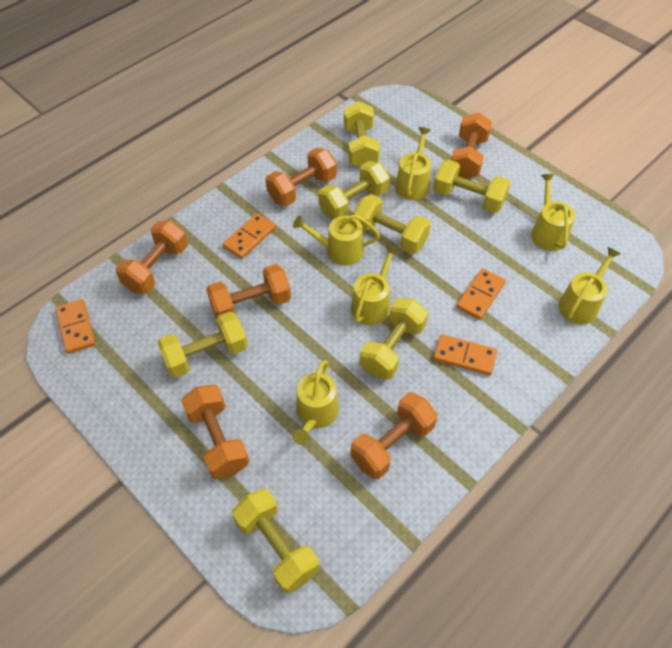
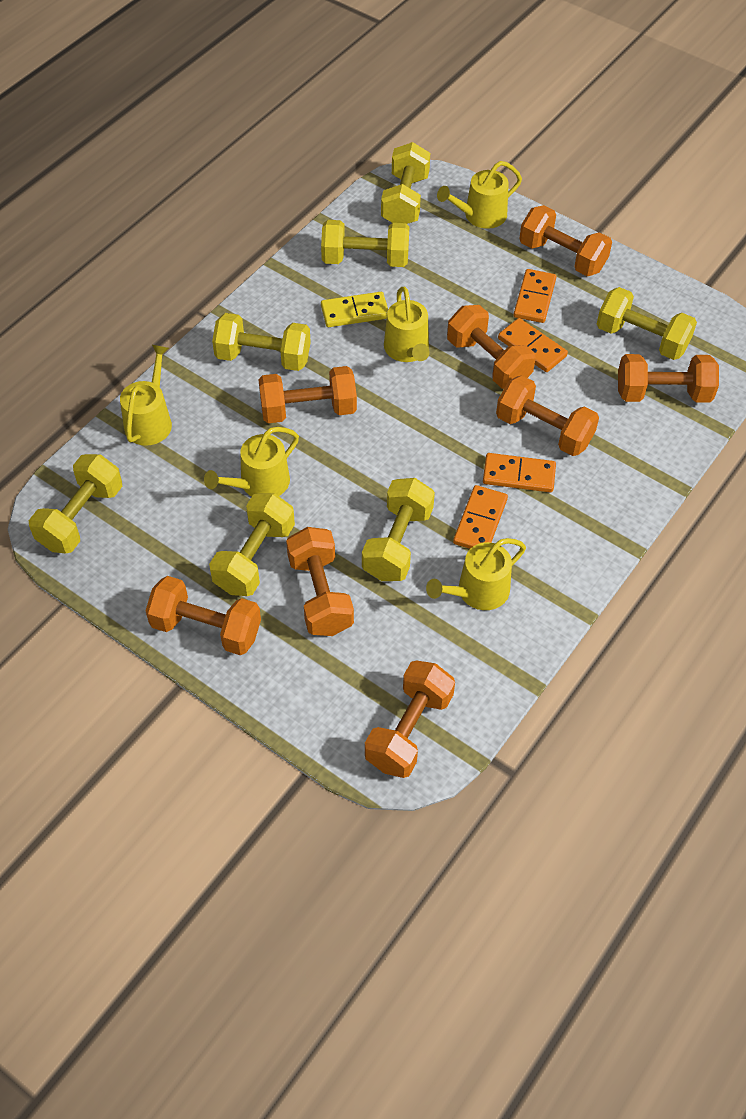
orange dumbbell: 6 -> 8
yellow domino: 0 -> 1
yellow watering can: 6 -> 5

